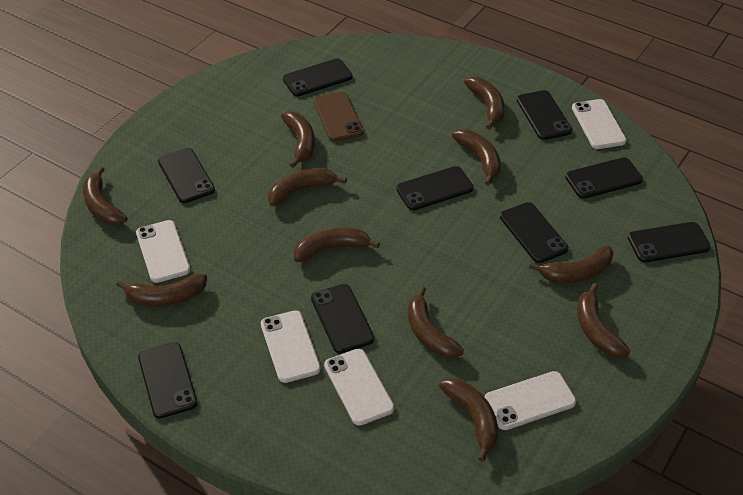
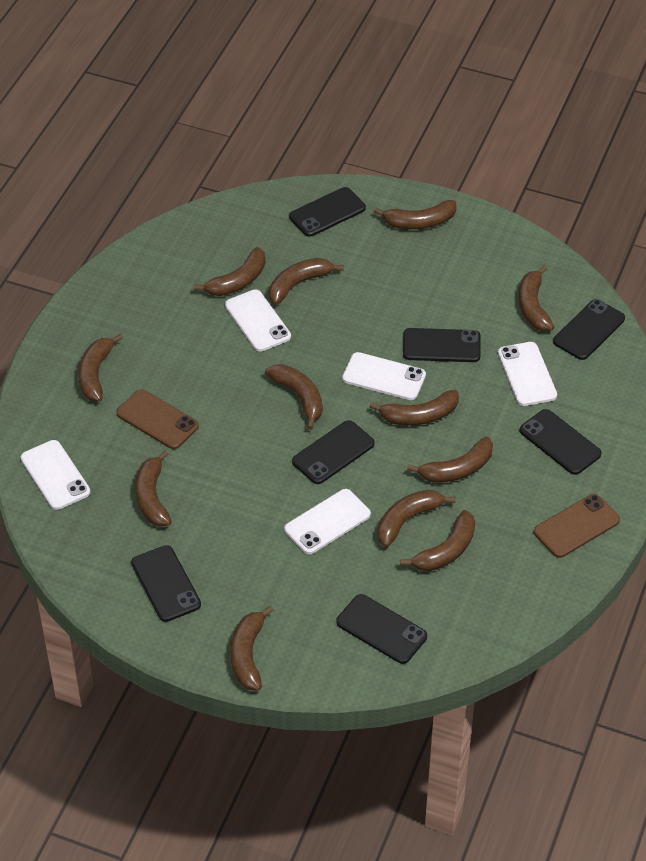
black phone: 9 -> 7
brown banana: 11 -> 12
brown phone: 1 -> 2

